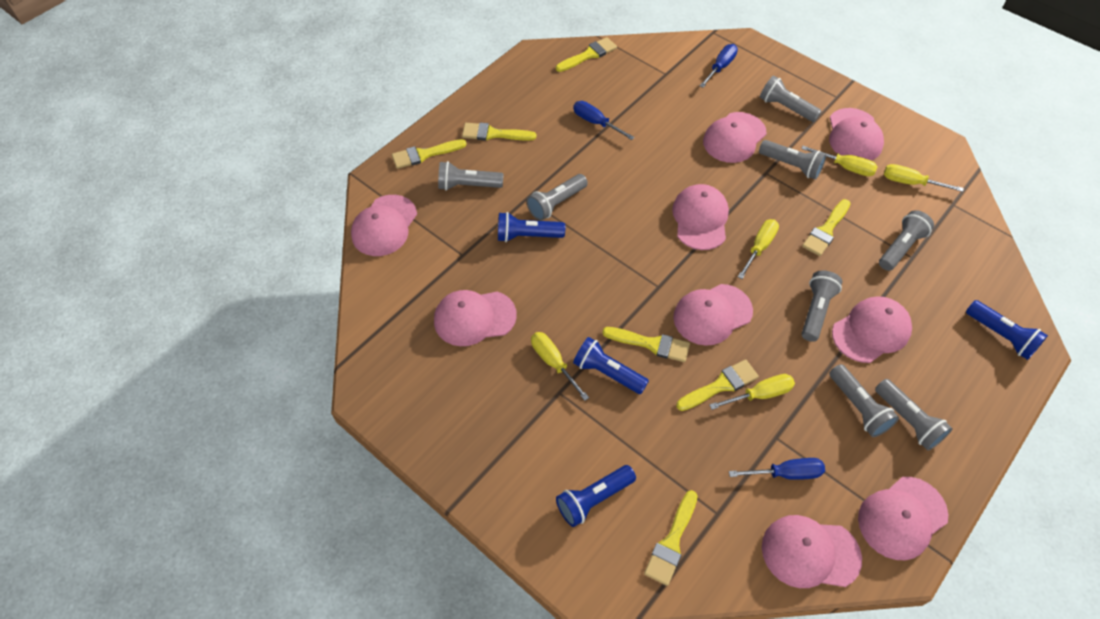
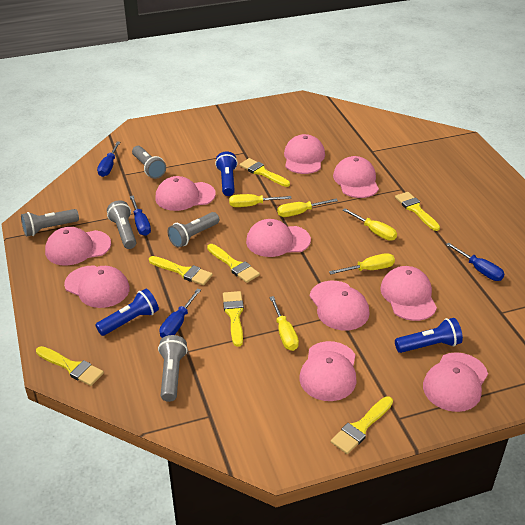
blue flashlight: 4 -> 3
blue screwdriver: 3 -> 4
grey flashlight: 8 -> 5
pink cap: 9 -> 10

